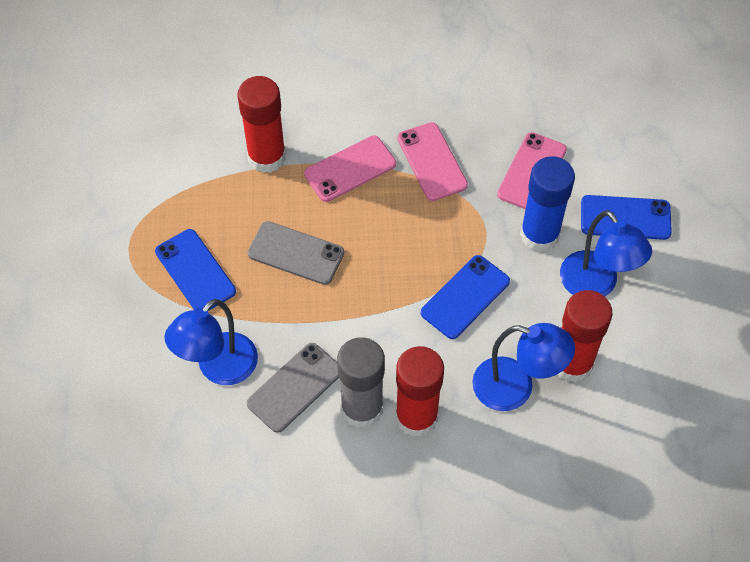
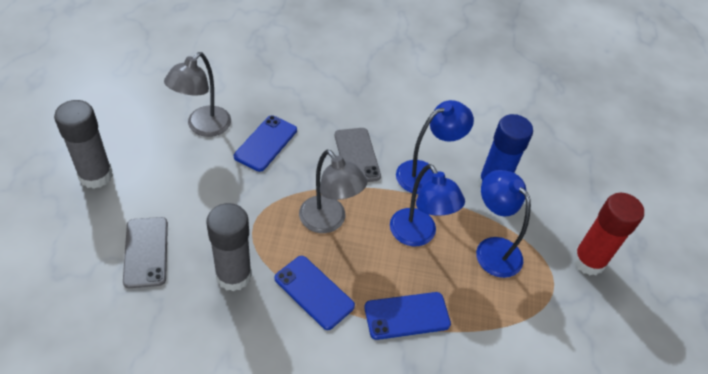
grey glue stick: 1 -> 2
grey lamp: 0 -> 2
pink phone: 3 -> 0
red glue stick: 3 -> 1

